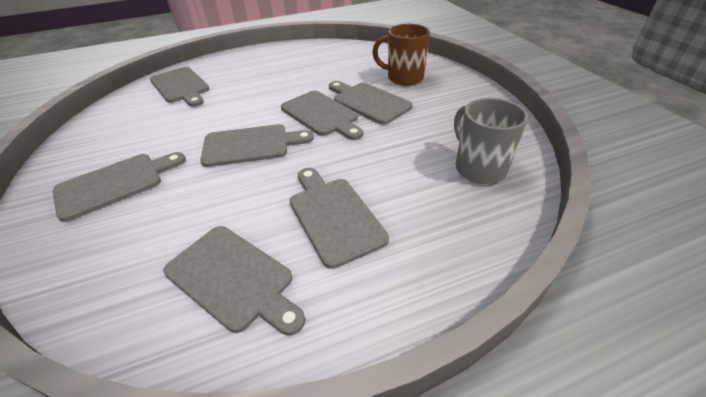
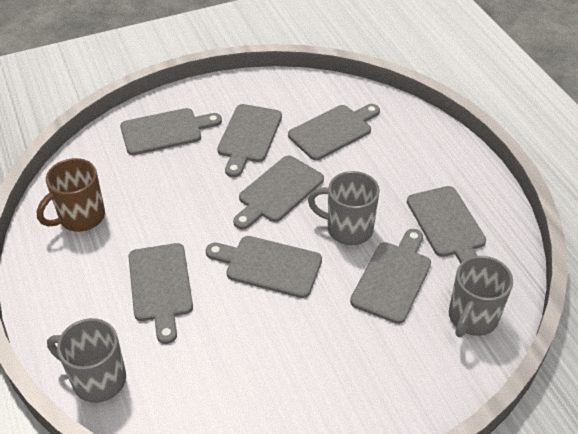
grey cutting board: 7 -> 8
grey mug: 1 -> 3

